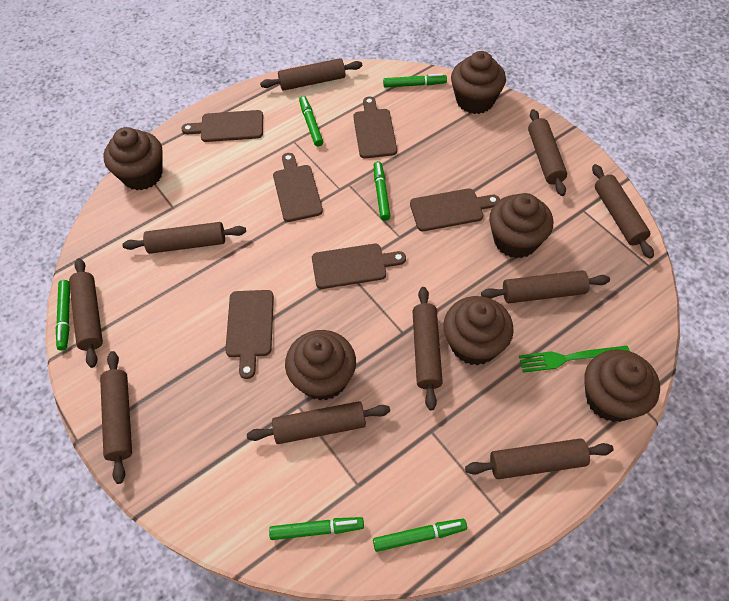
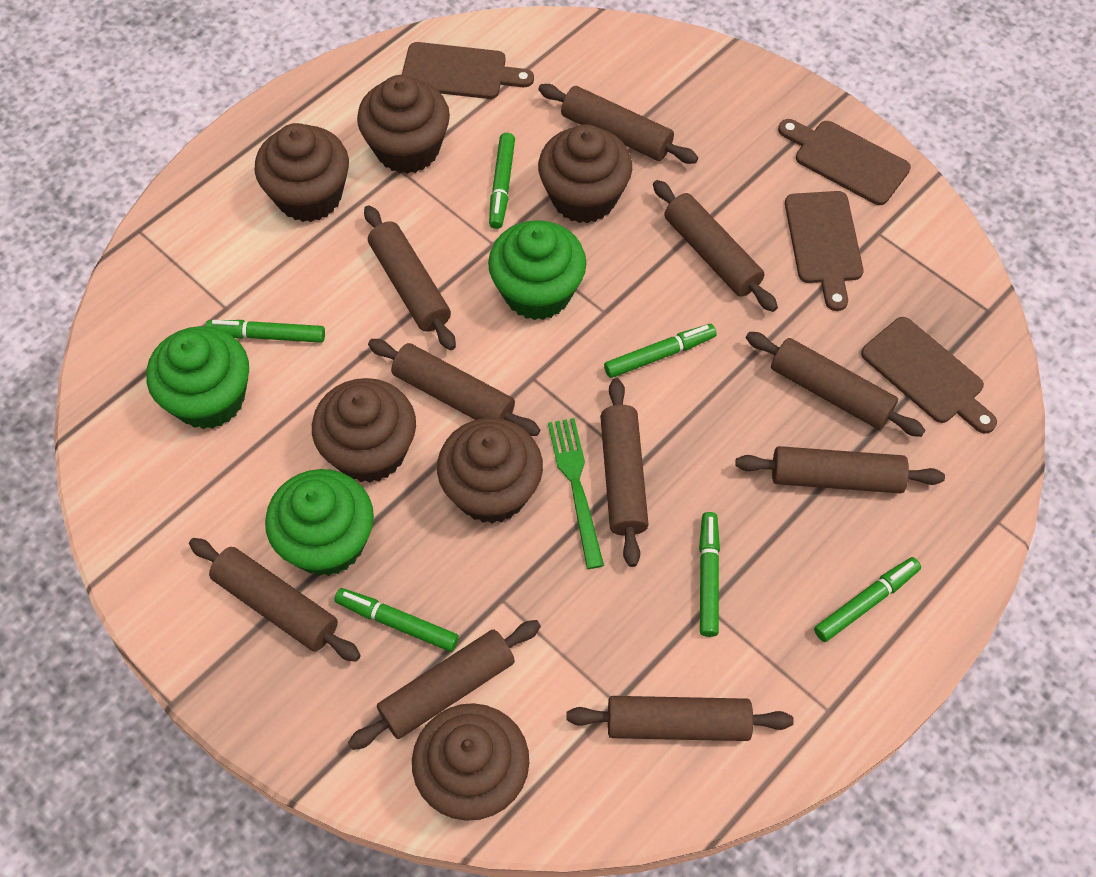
brown cutting board: 6 -> 4
green cupcake: 0 -> 3

